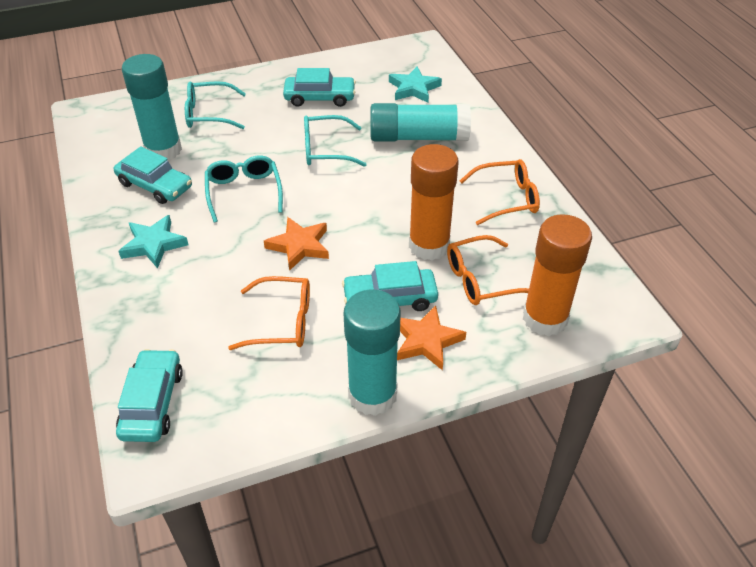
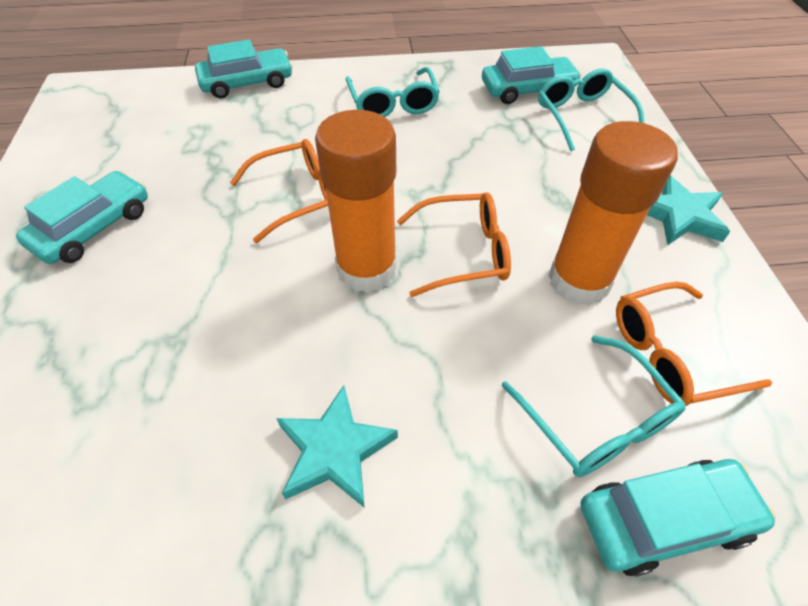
orange star: 2 -> 0
turquoise glue stick: 3 -> 0

